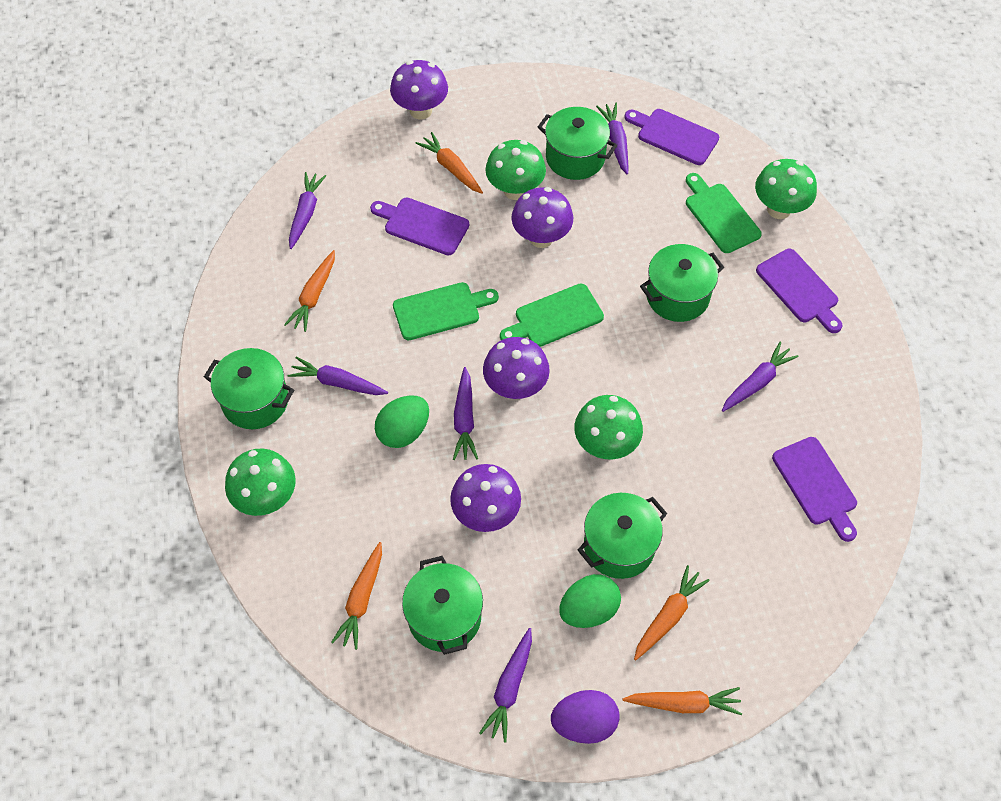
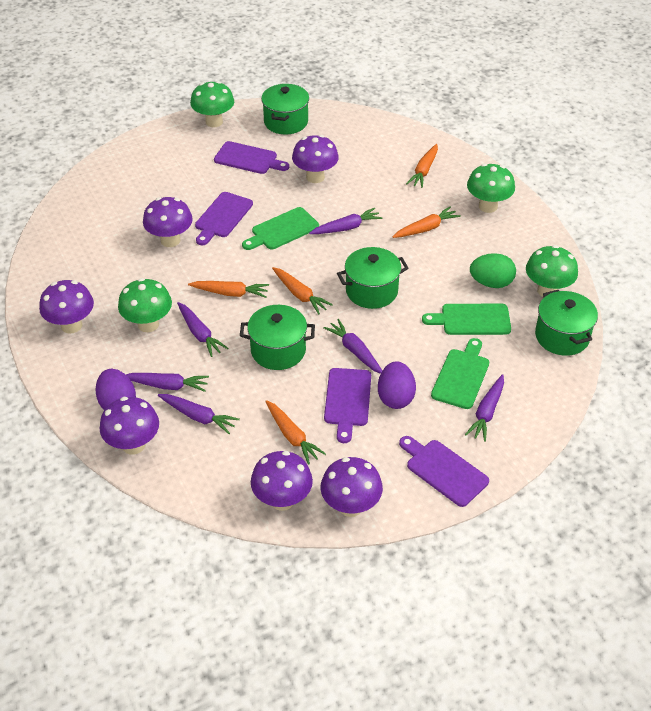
green egg: 2 -> 1
green pot: 5 -> 4
purple egg: 1 -> 2
purple mushroom: 4 -> 6

